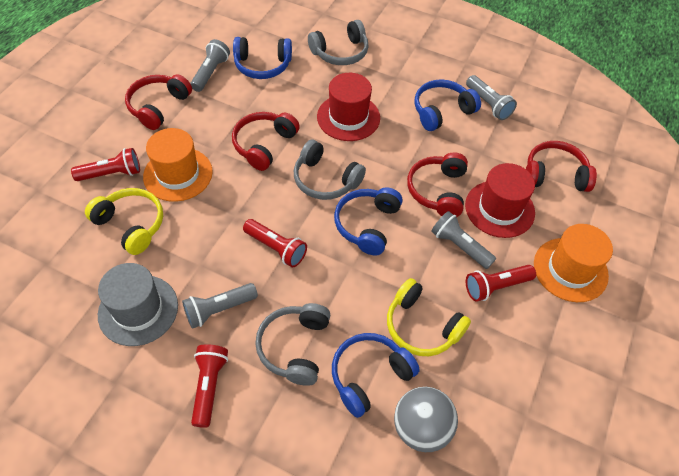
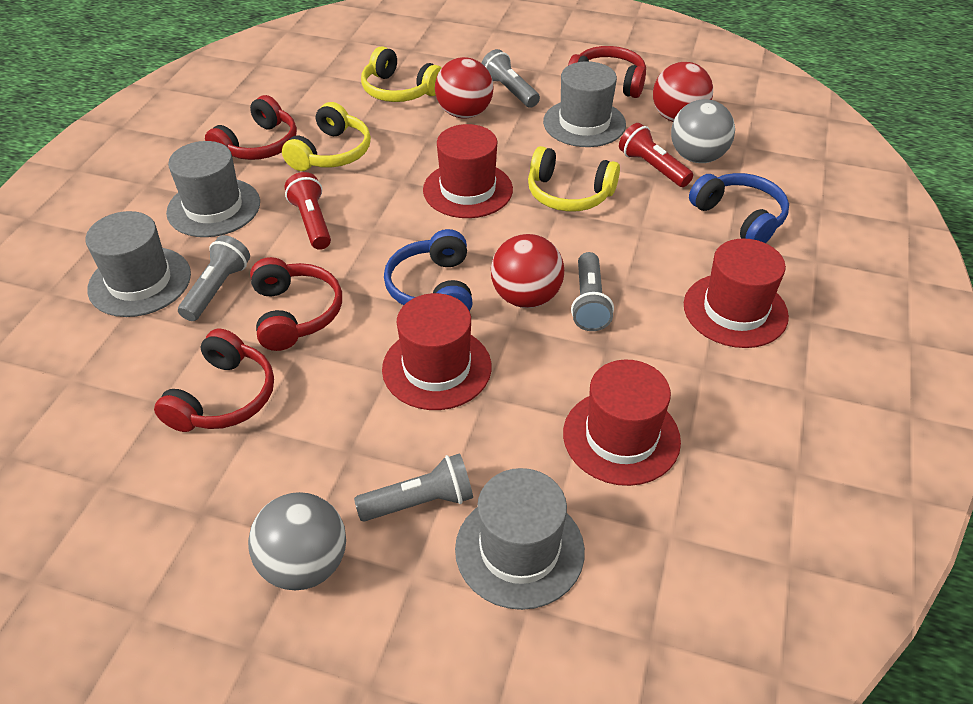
blue headphones: 4 -> 2
grey ball: 1 -> 2
grey hat: 1 -> 4
grey headphones: 3 -> 0
orange hat: 2 -> 0
red ball: 0 -> 3
red flashlight: 4 -> 2
red hat: 2 -> 4
yellow headphones: 2 -> 3

